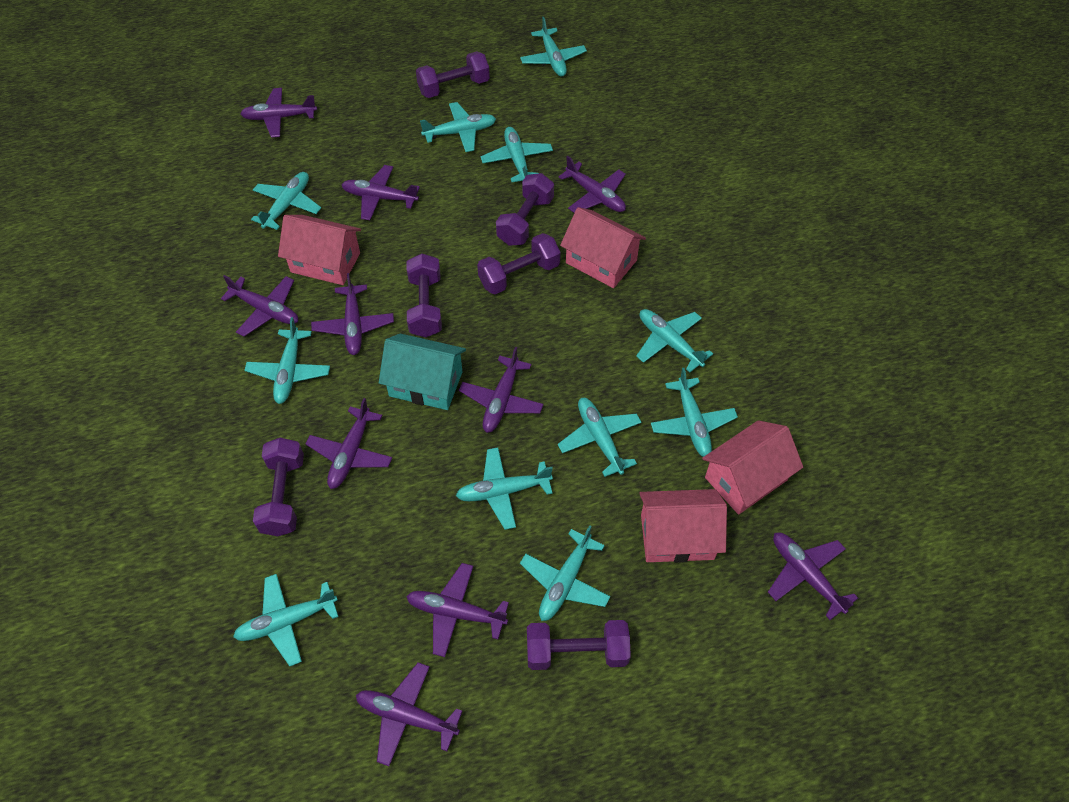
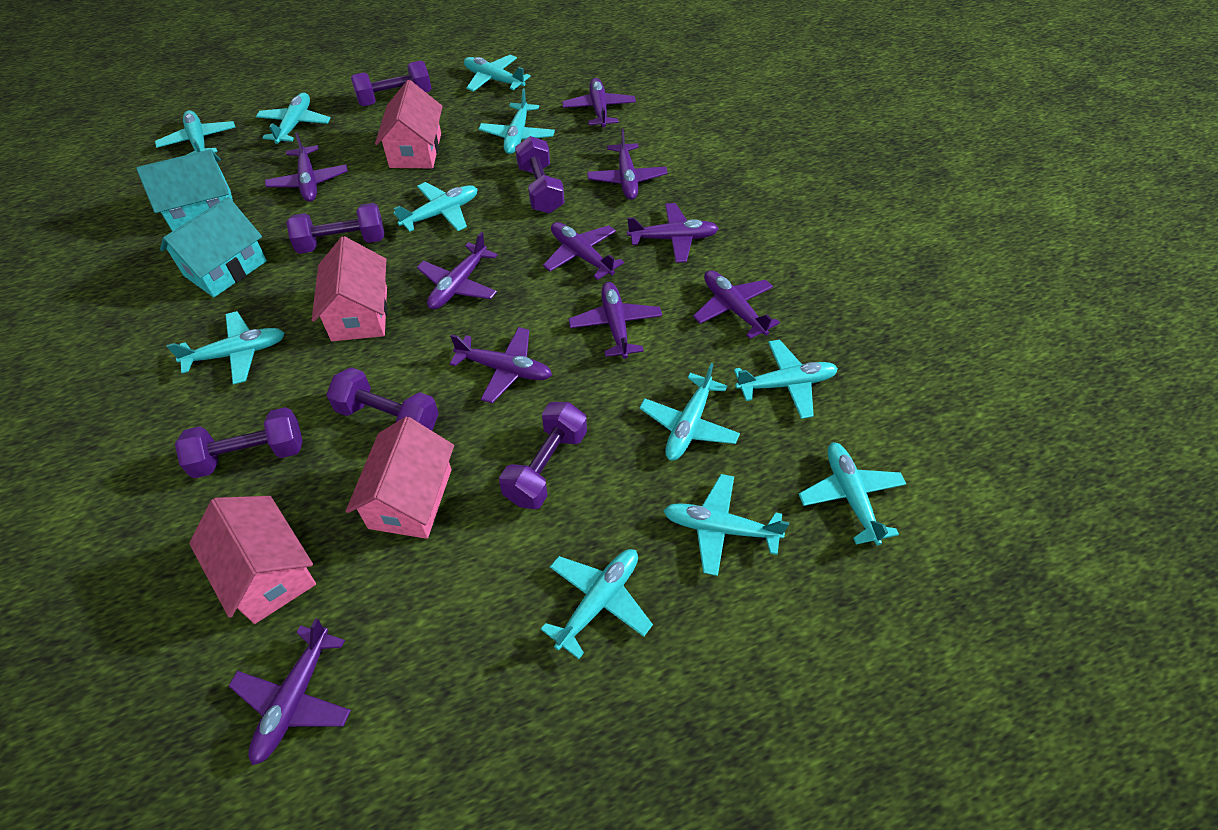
turquoise house: 1 -> 2

